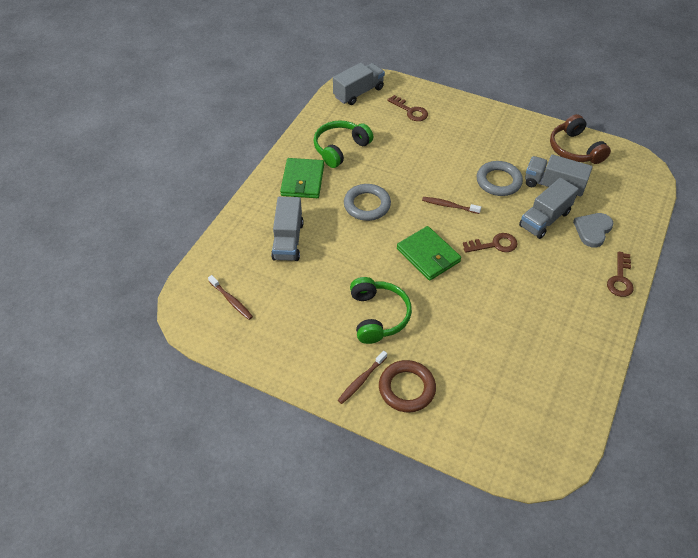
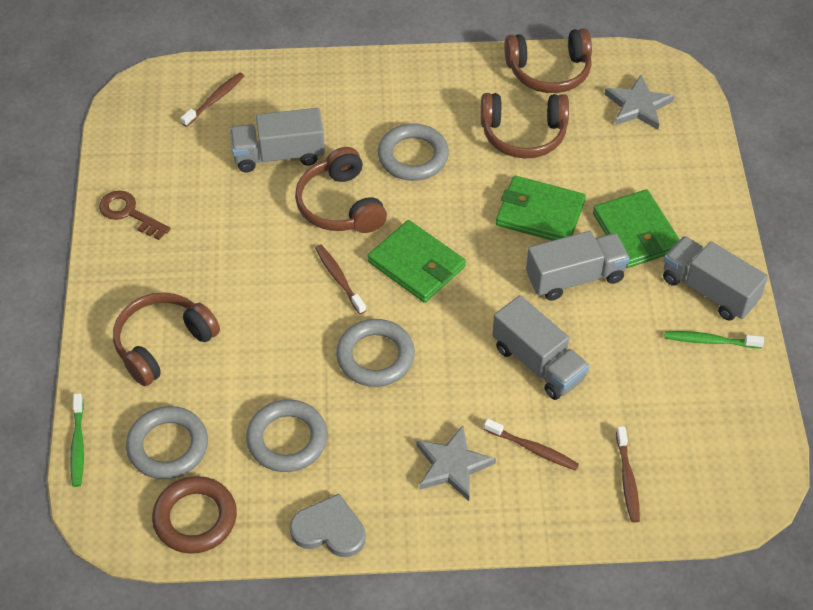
brown headphones: 1 -> 4
brown key: 3 -> 1
brown toothbrush: 3 -> 4
green headphones: 2 -> 0
green toothbrush: 0 -> 2
green wallet: 2 -> 3
grey ring: 2 -> 4
grey star: 0 -> 2

